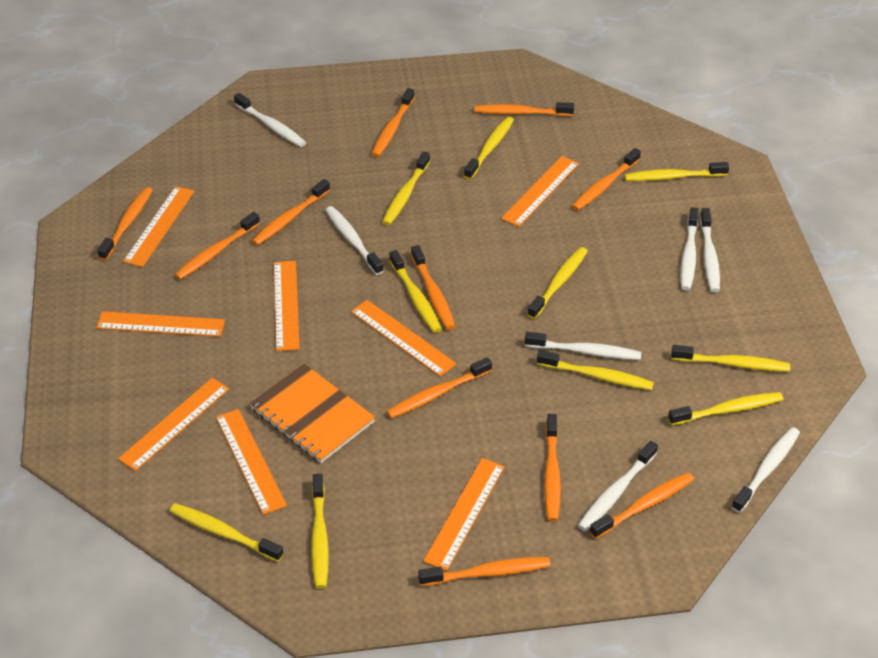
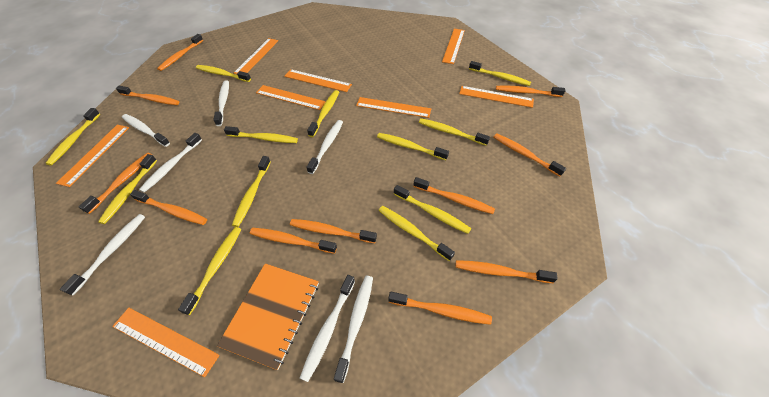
yellow toothbrush: 10 -> 12

